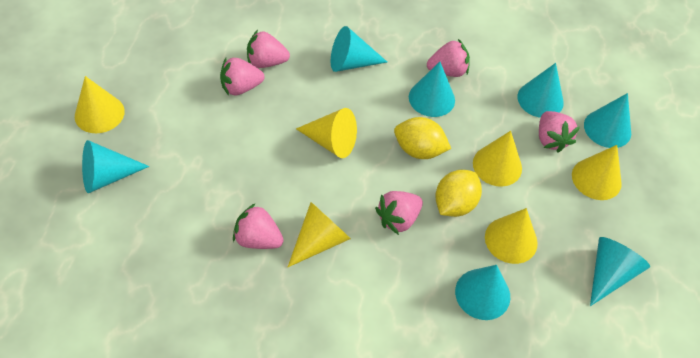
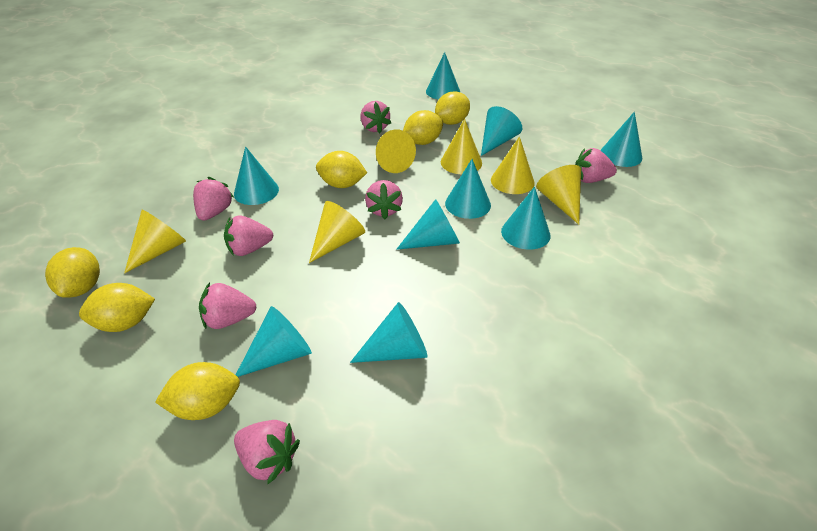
pink strawberry: 6 -> 7
turquoise cone: 7 -> 9
yellow lemon: 2 -> 6

